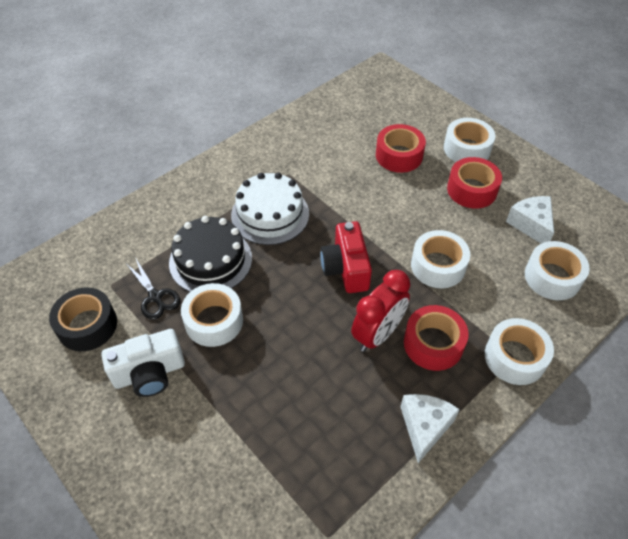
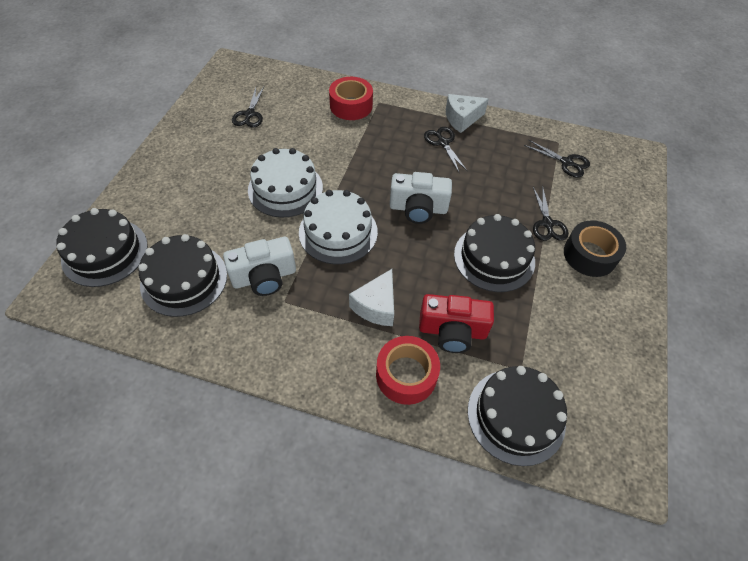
black cake: 1 -> 4
black scissors: 1 -> 4
red clock: 1 -> 0
red tape: 3 -> 2
white cake: 1 -> 2
white camera: 1 -> 2
white tape: 5 -> 0

